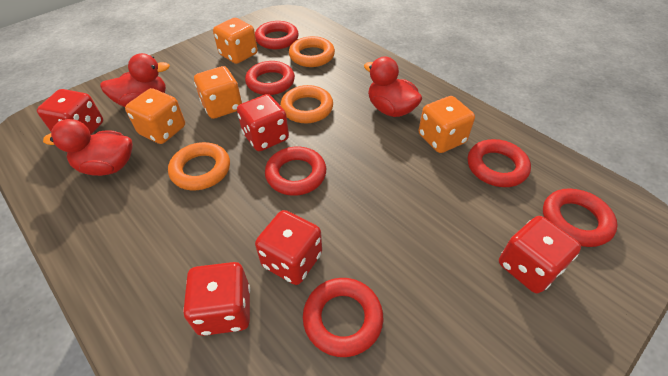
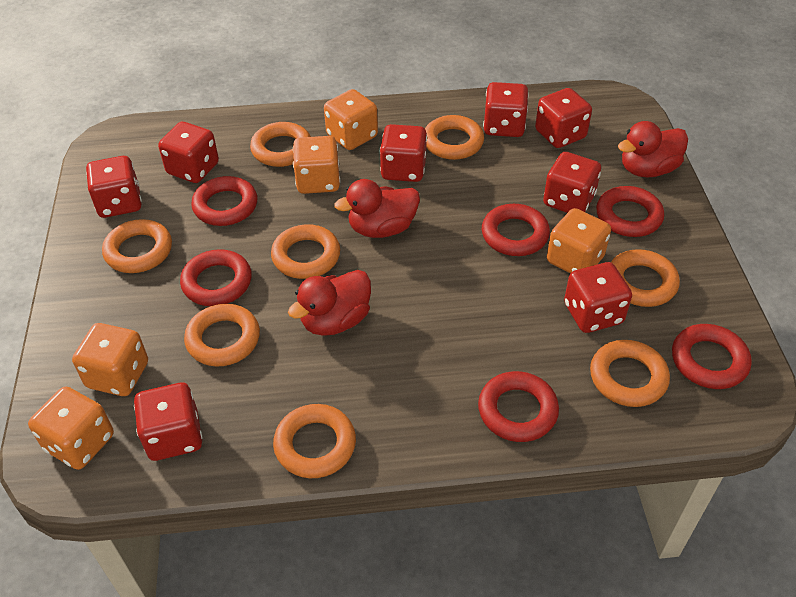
orange dice: 4 -> 5
orange ring: 3 -> 8
red dice: 5 -> 8

